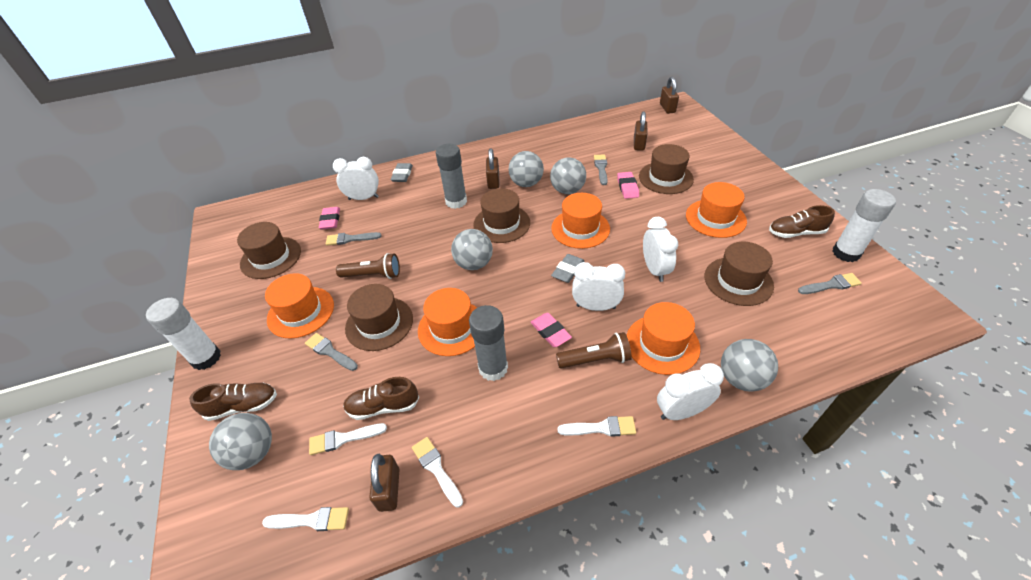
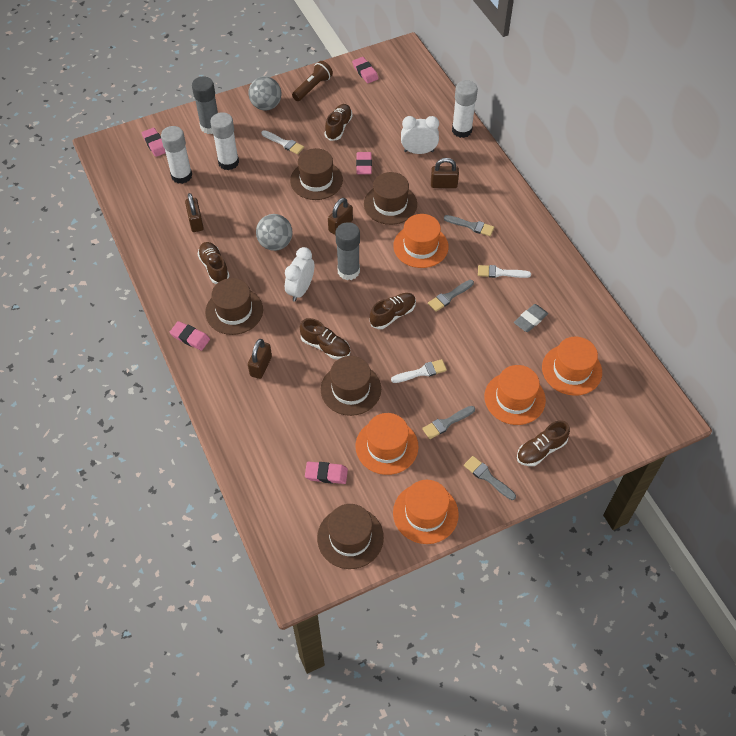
brown flashlight: 2 -> 1
brown shoe: 3 -> 5
grey ball: 5 -> 2
grey eraser: 2 -> 1
pink eraser: 3 -> 5
white brush: 4 -> 3
white clock: 4 -> 2
white glue stick: 2 -> 3

